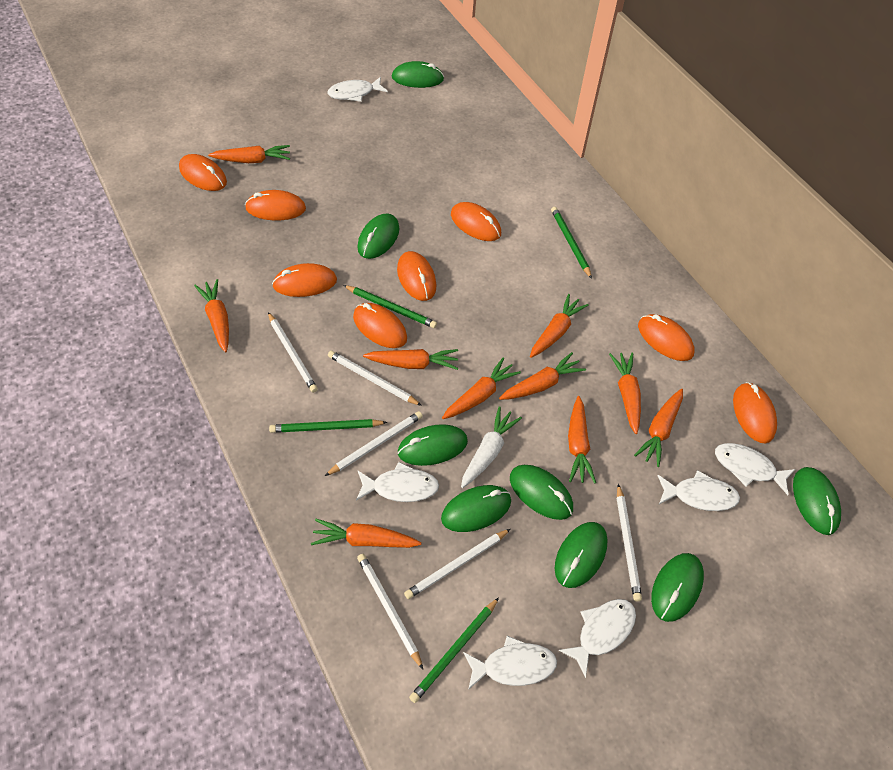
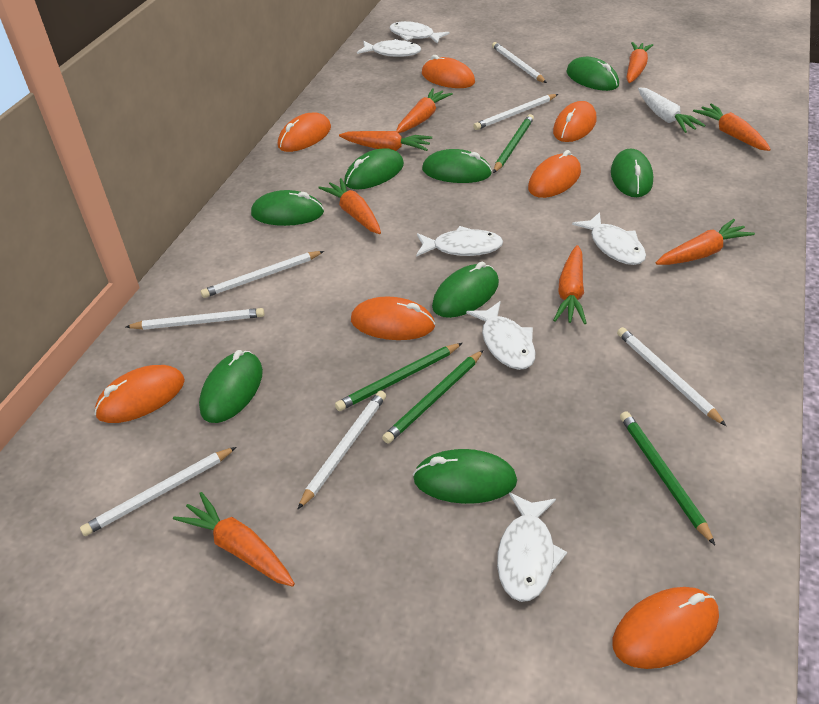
orange carrot: 10 -> 8
orange mouse: 8 -> 7
white pencil: 6 -> 7

